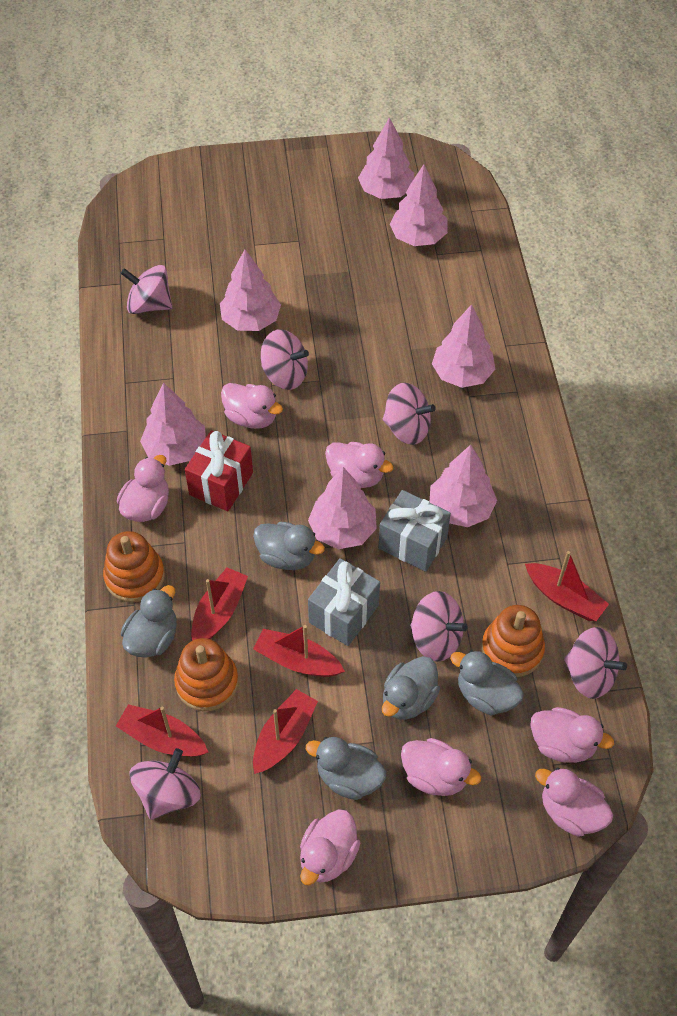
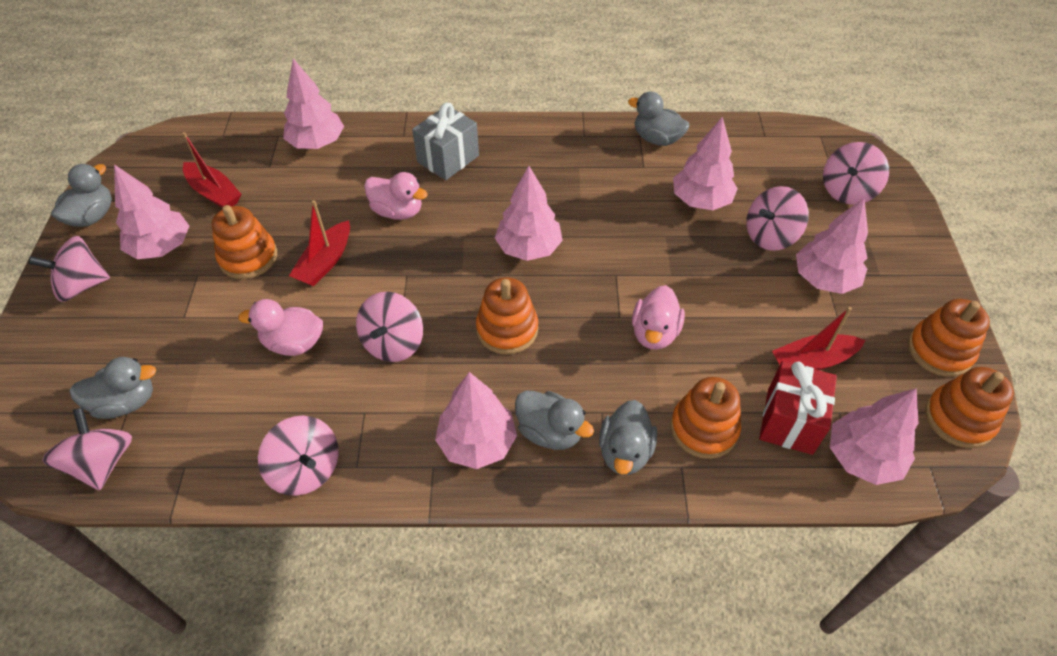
grey gift: 2 -> 1
orange stacking toy: 3 -> 5
pink duck: 7 -> 3
red boat: 5 -> 3

